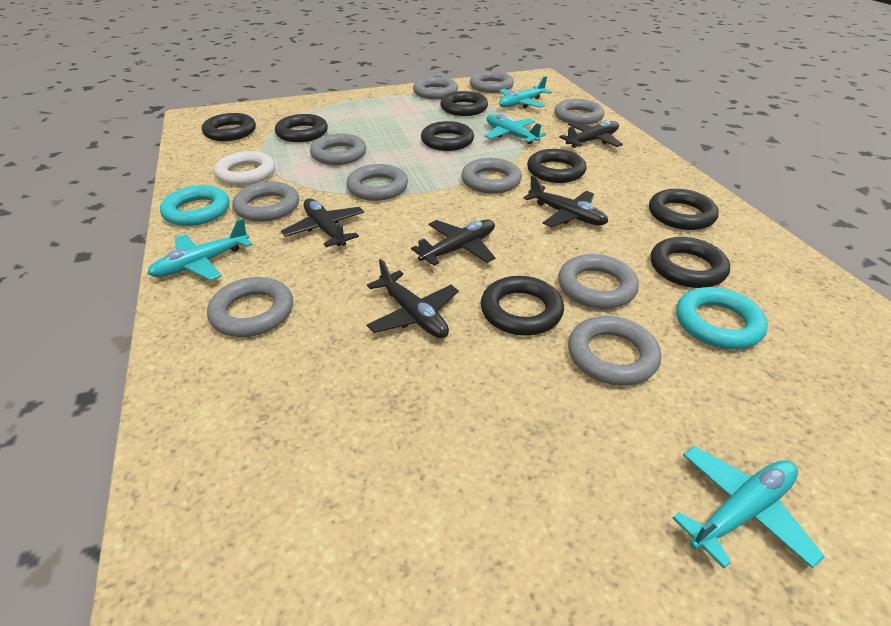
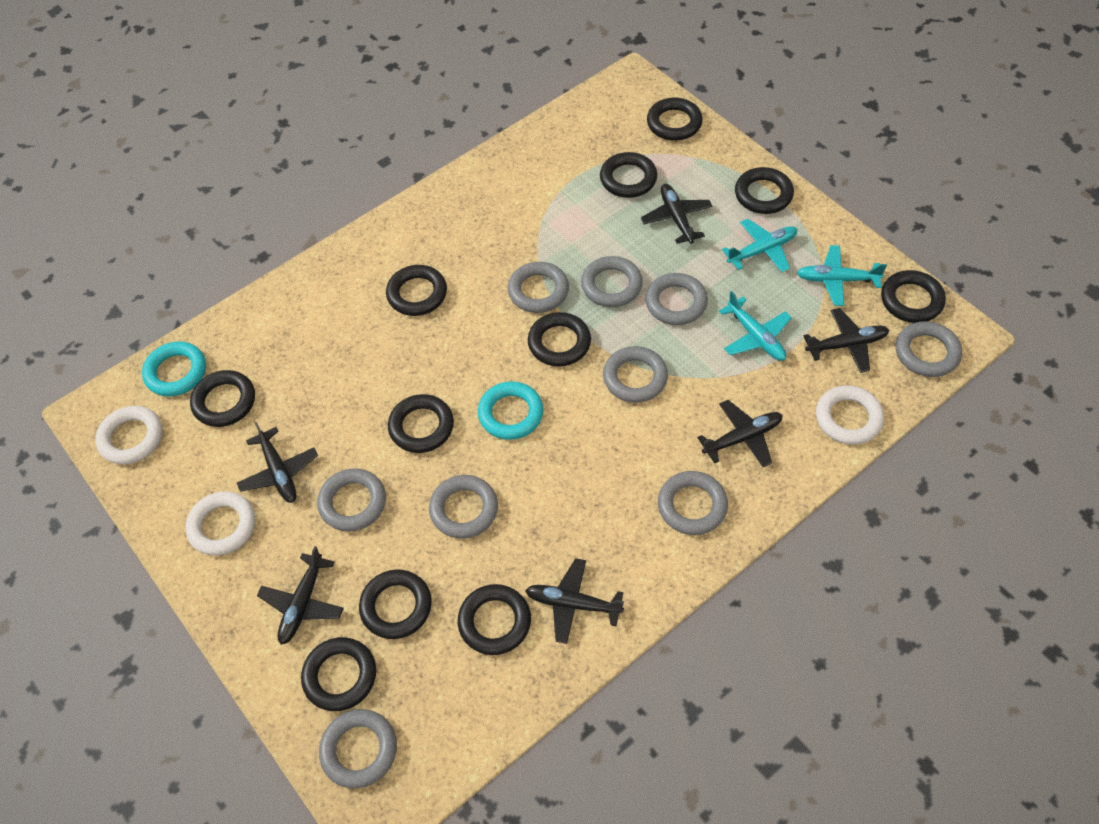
black plane: 5 -> 6
black ring: 8 -> 11
grey ring: 10 -> 9
turquoise plane: 4 -> 3
white ring: 1 -> 3

